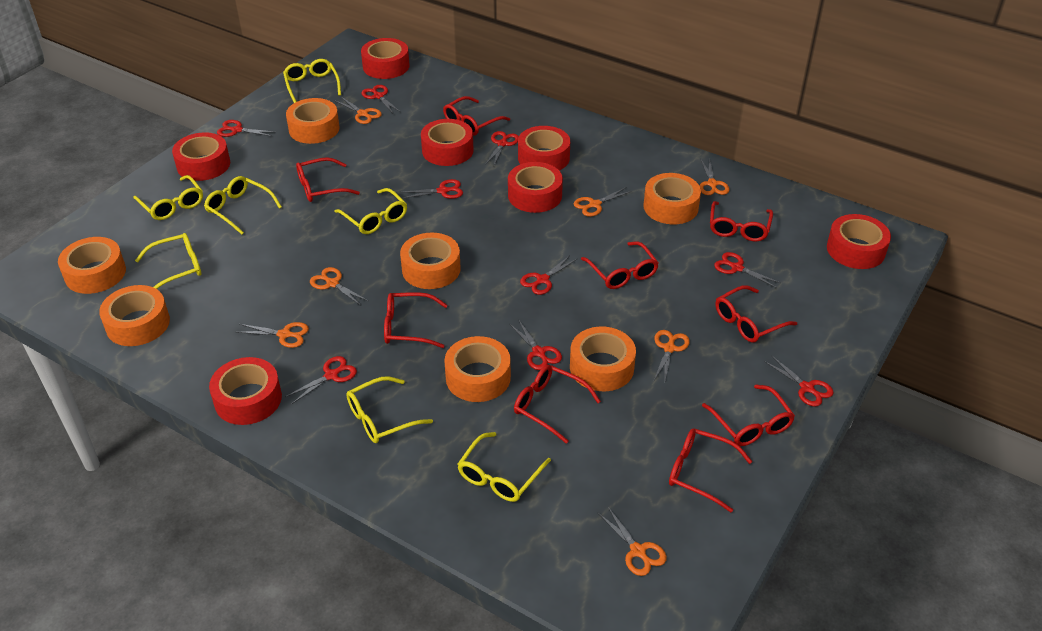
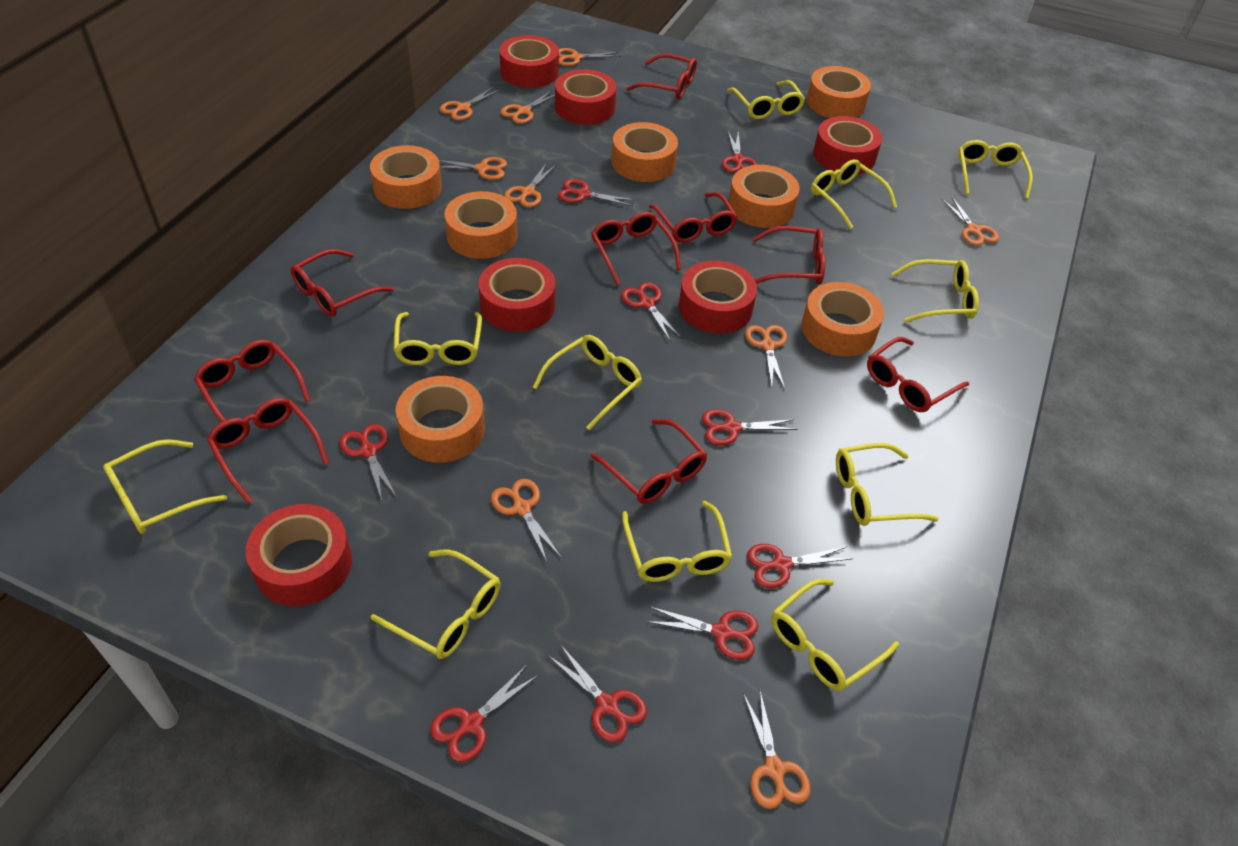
orange scissors: 7 -> 9
red tape: 7 -> 6
yellow glasses: 7 -> 11

